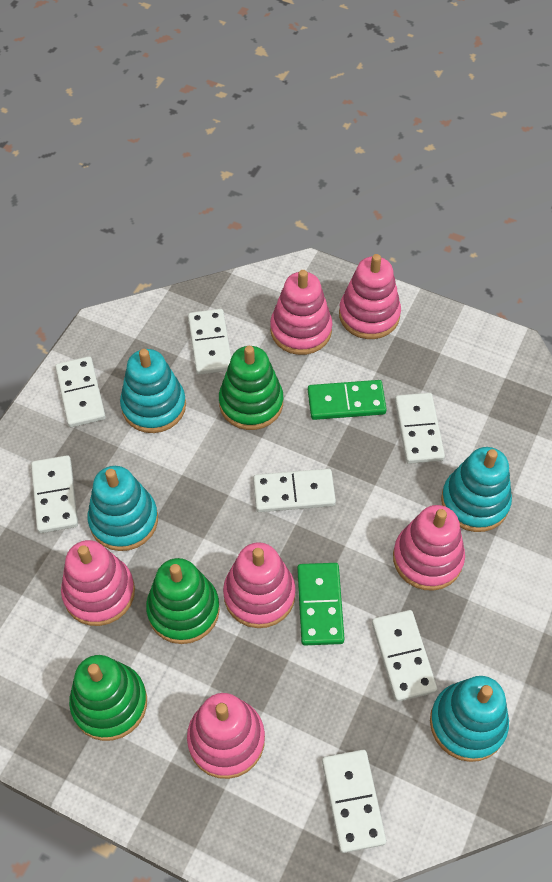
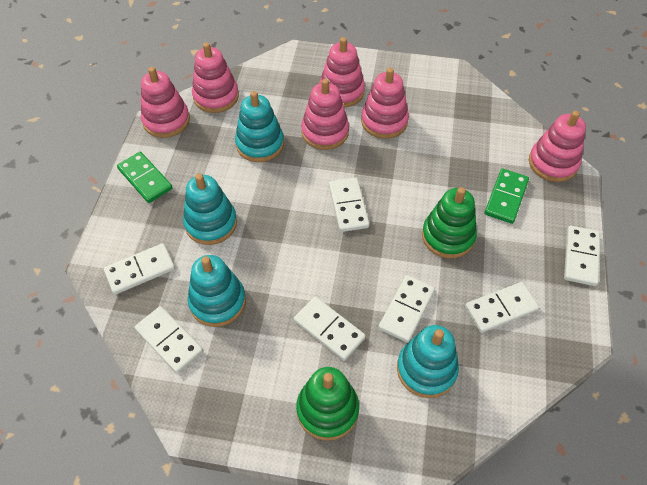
green stacking toy: 3 -> 2

